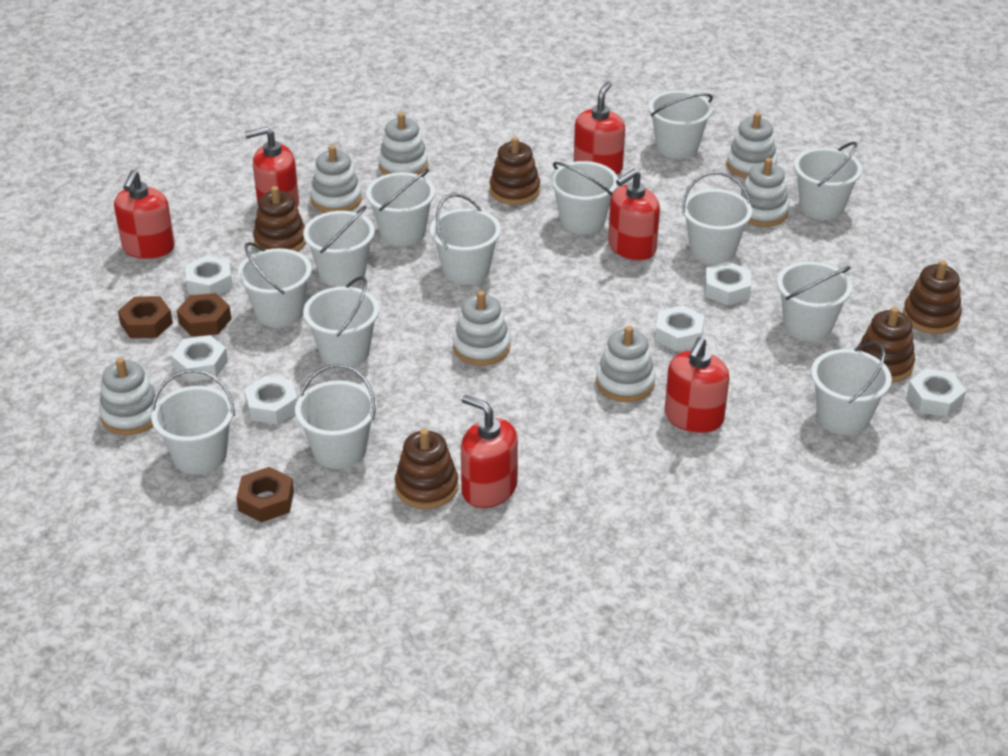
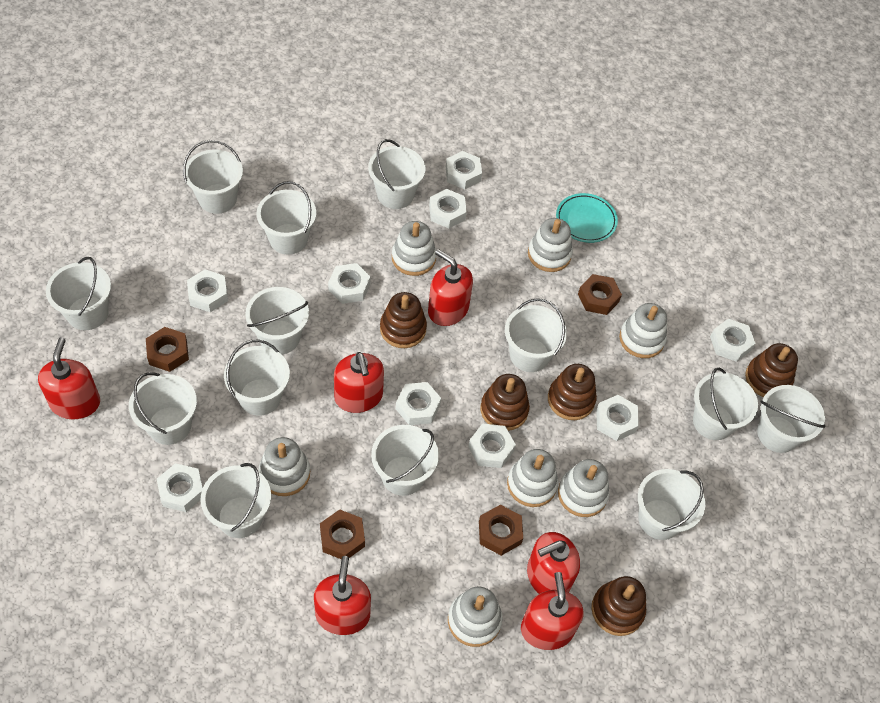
brown nut: 3 -> 4
turquoise plate: 0 -> 1
white nut: 6 -> 9

